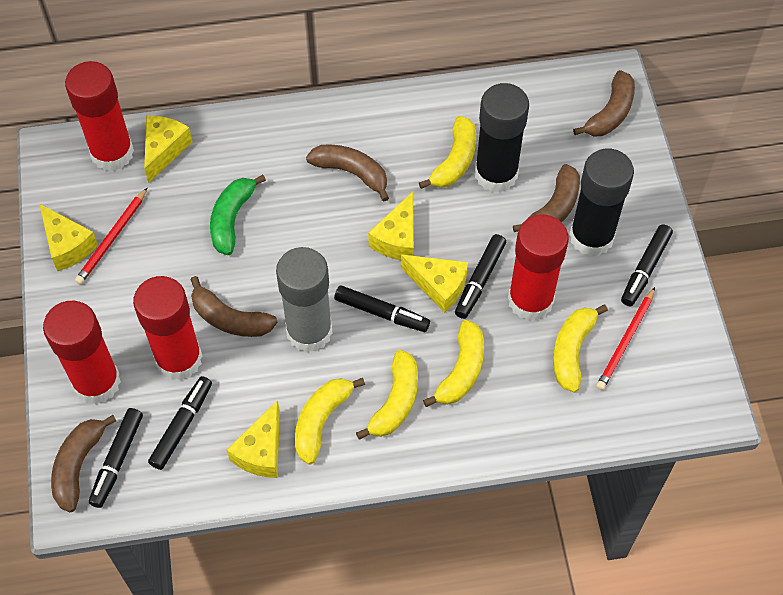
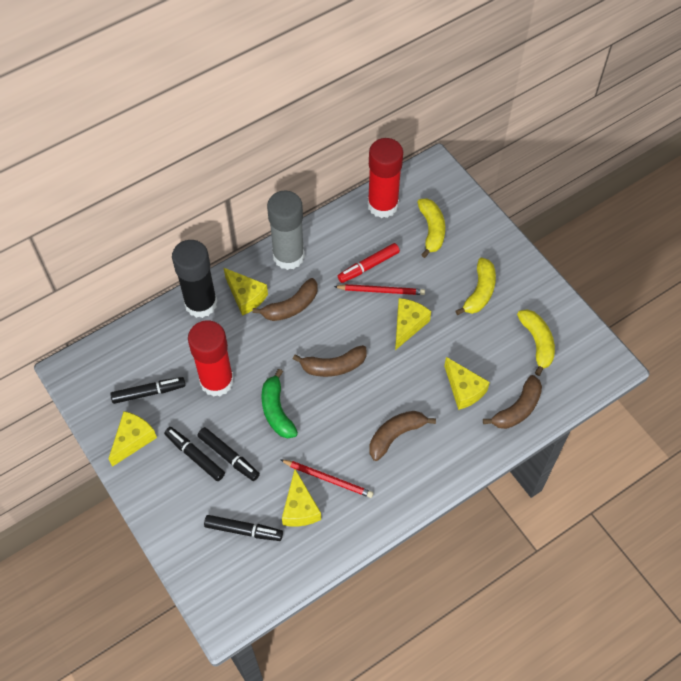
black glue stick: 2 -> 1
black marker: 5 -> 4
brown banana: 5 -> 4
red glue stick: 4 -> 2
red marker: 0 -> 1
yellow banana: 5 -> 3

